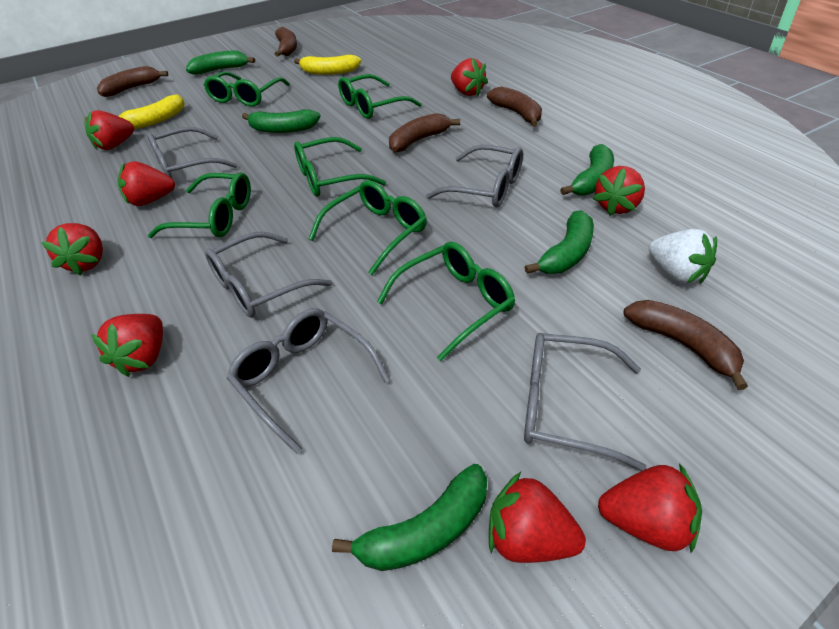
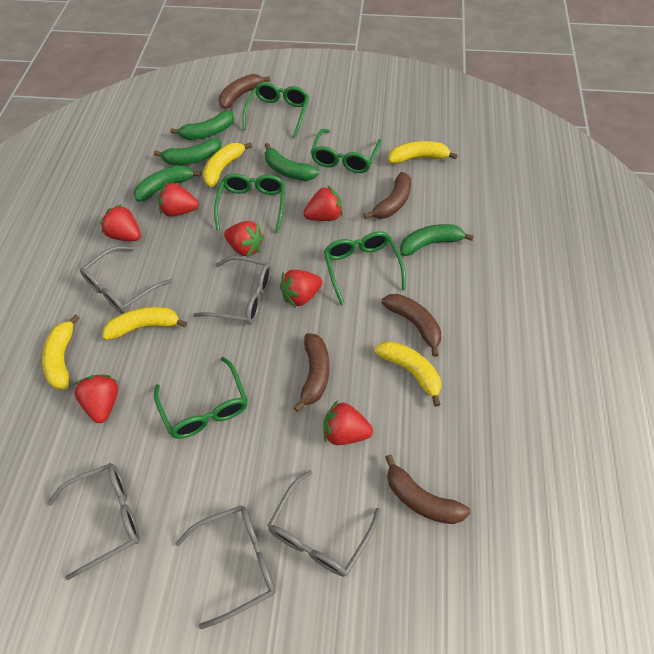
green glasses: 6 -> 5
red strawberry: 8 -> 7
white strawberry: 1 -> 0
yellow banana: 2 -> 5

